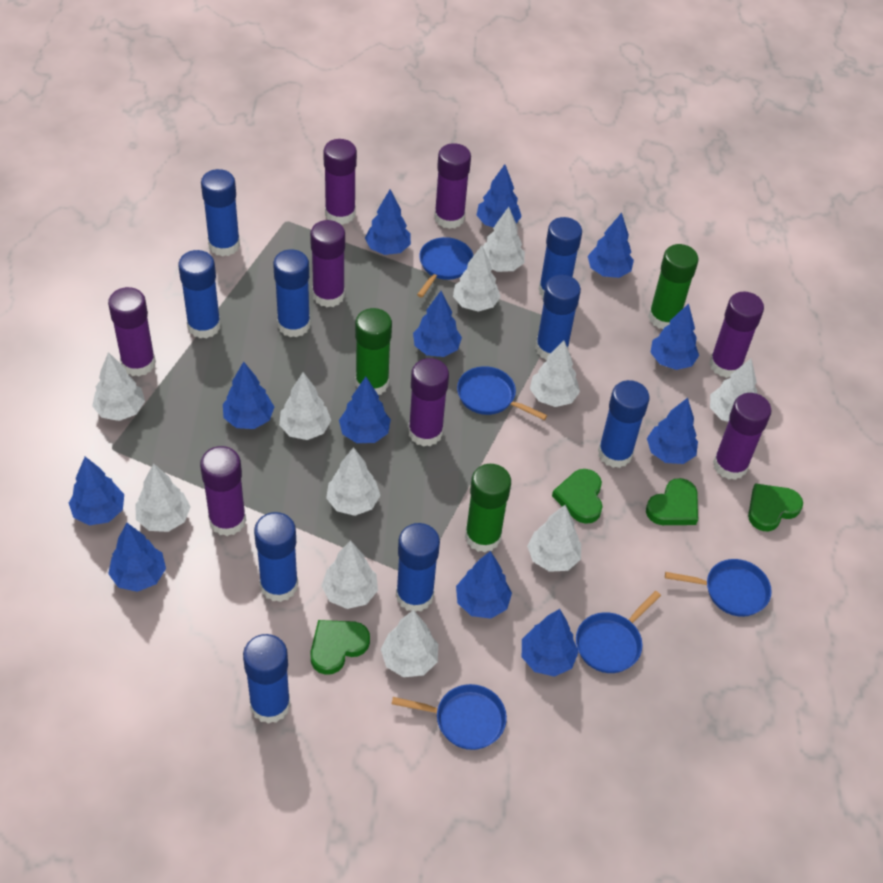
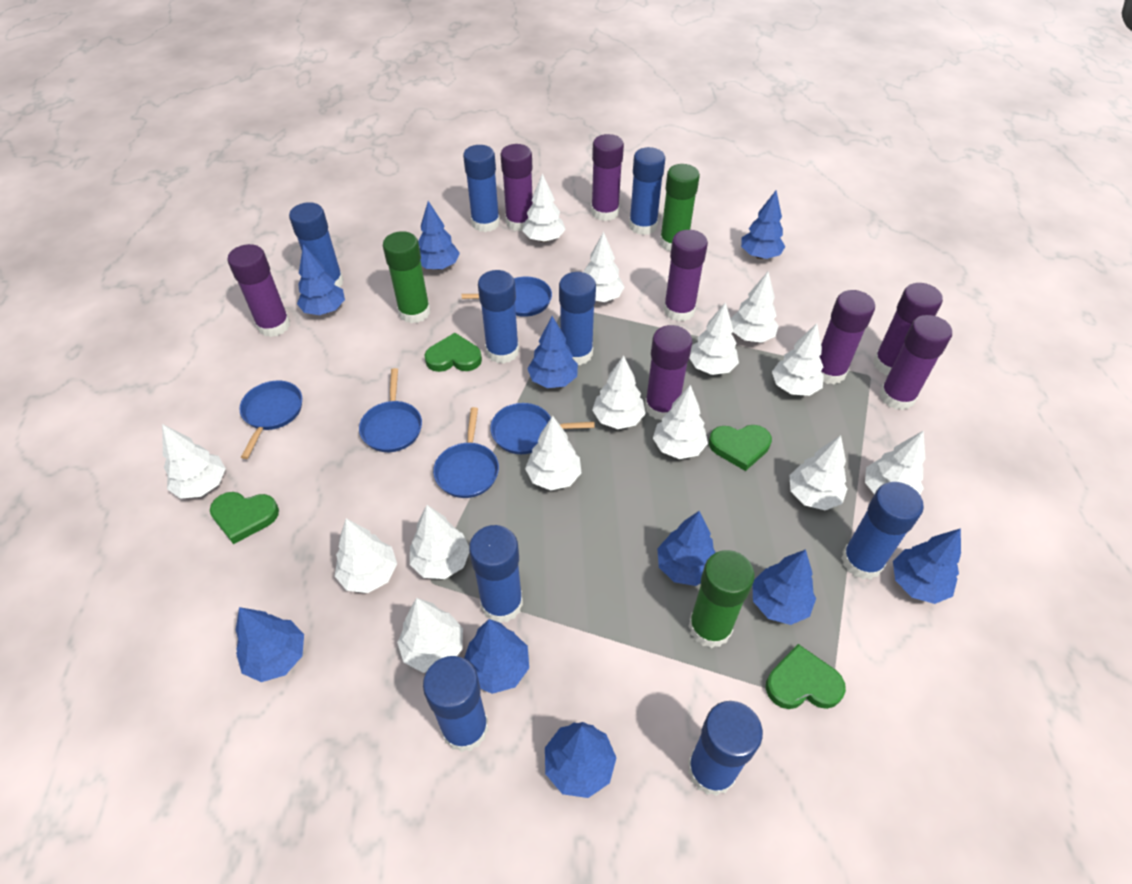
blue tree: 12 -> 10
white tree: 11 -> 14

